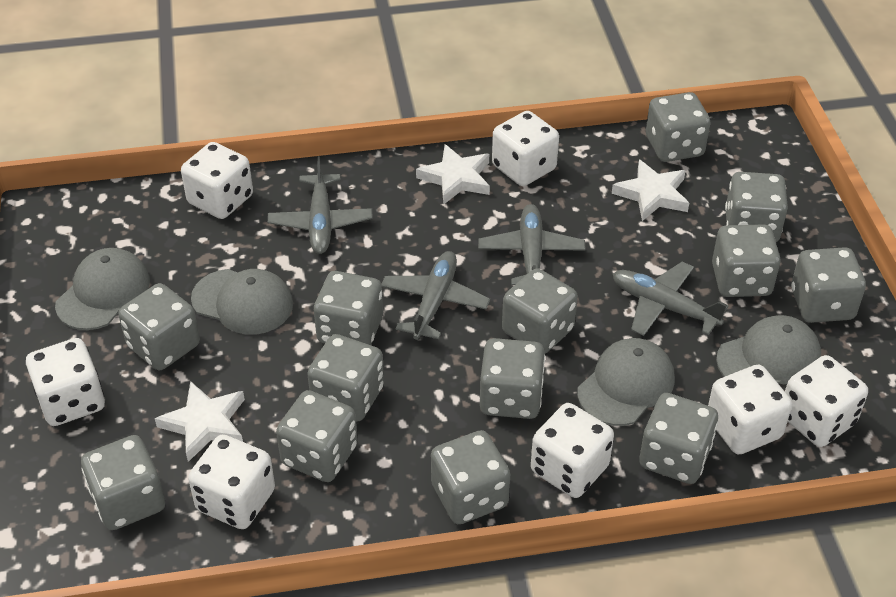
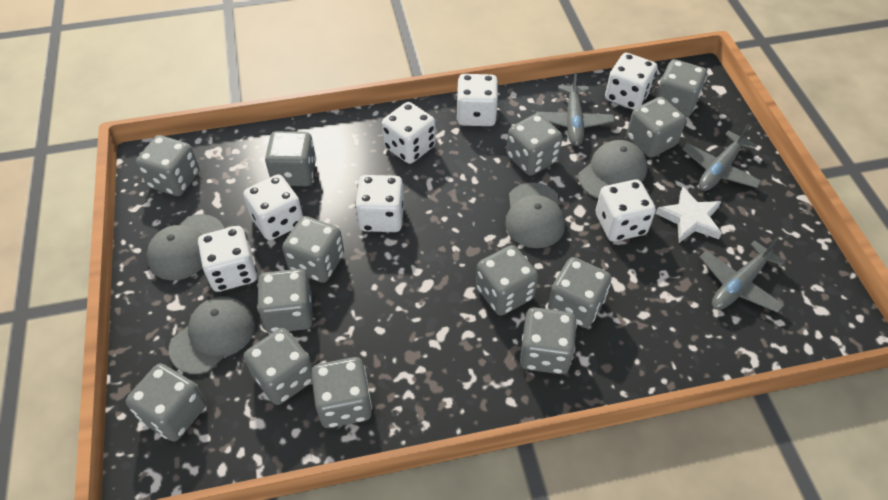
grey plane: 4 -> 3
white star: 3 -> 1

